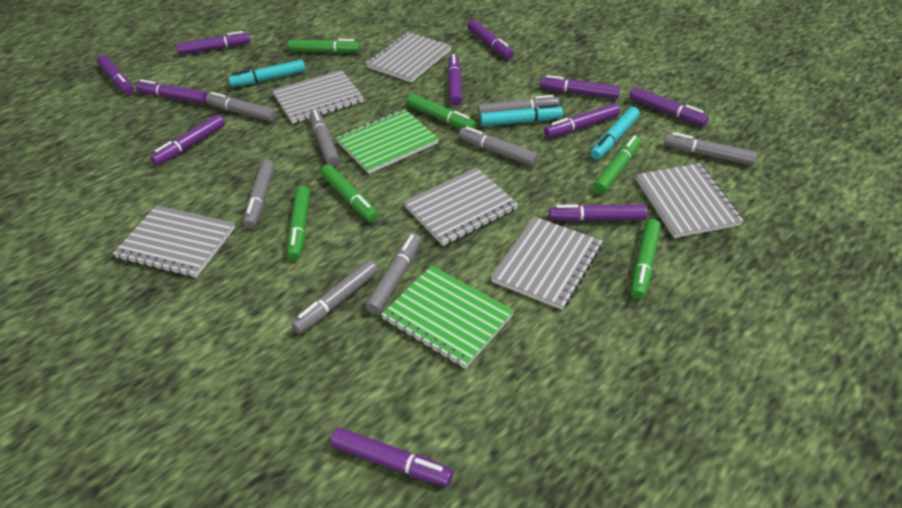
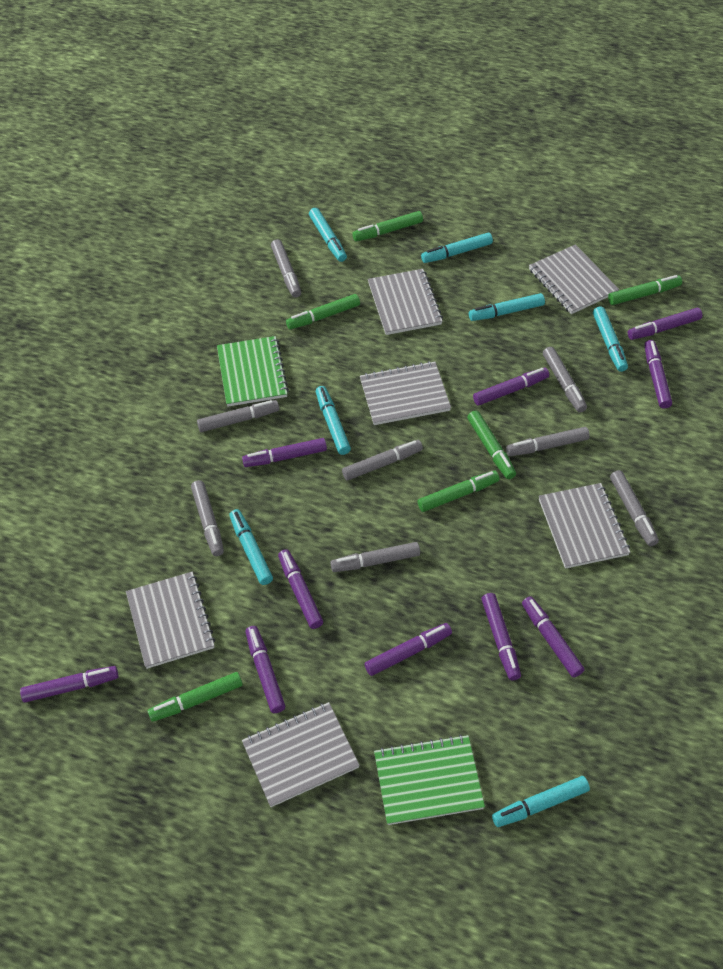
purple marker: 11 -> 10
turquoise marker: 3 -> 7

